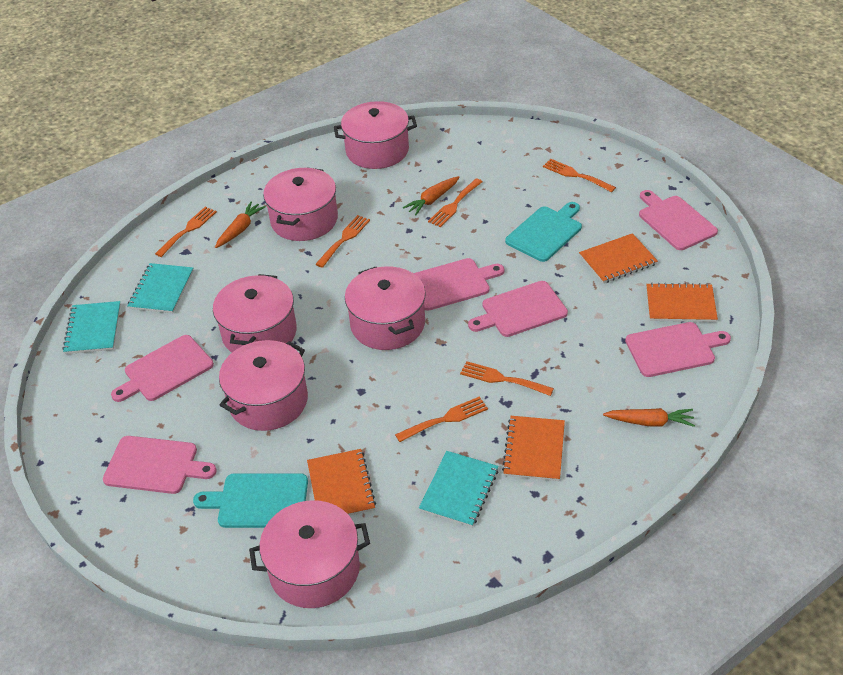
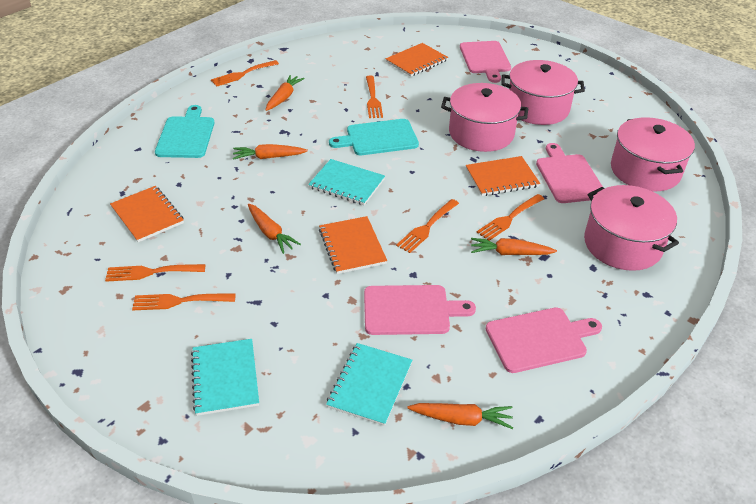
orange carrot: 3 -> 5
pink cutting board: 6 -> 4
pink pot: 6 -> 4

